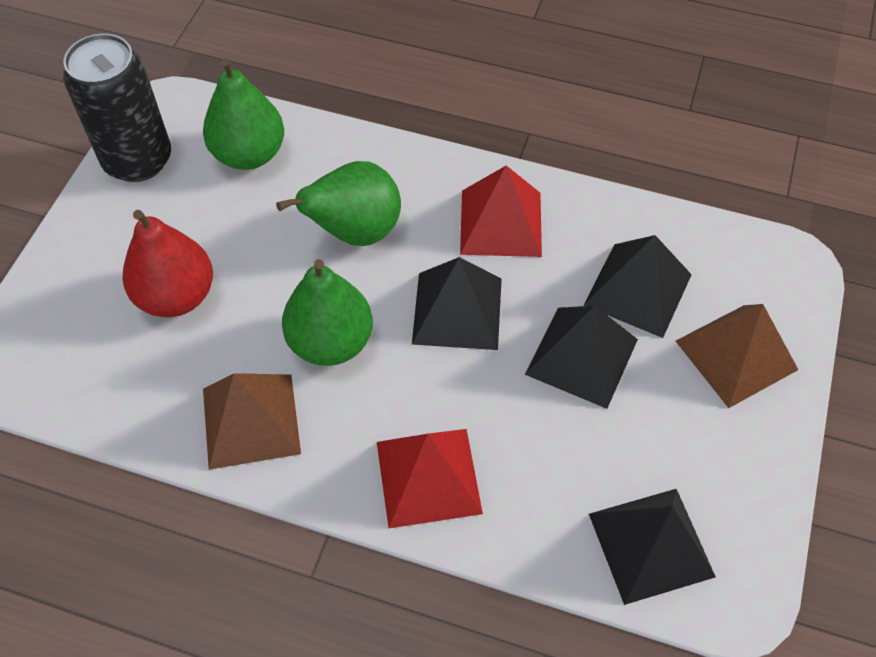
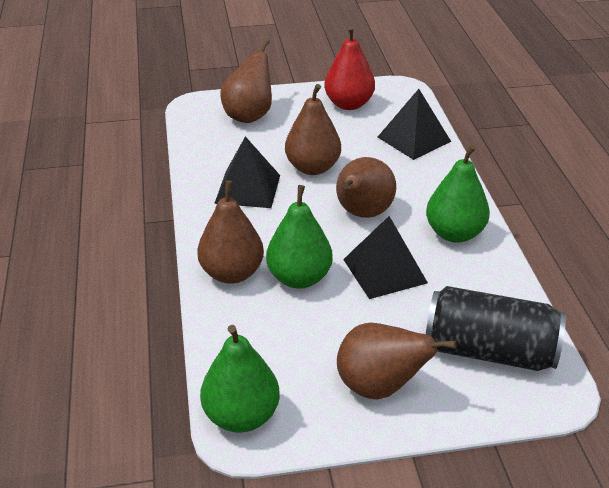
black pyramid: 4 -> 3
brown pear: 0 -> 5
brown pyramid: 2 -> 0
red pyramid: 2 -> 0

